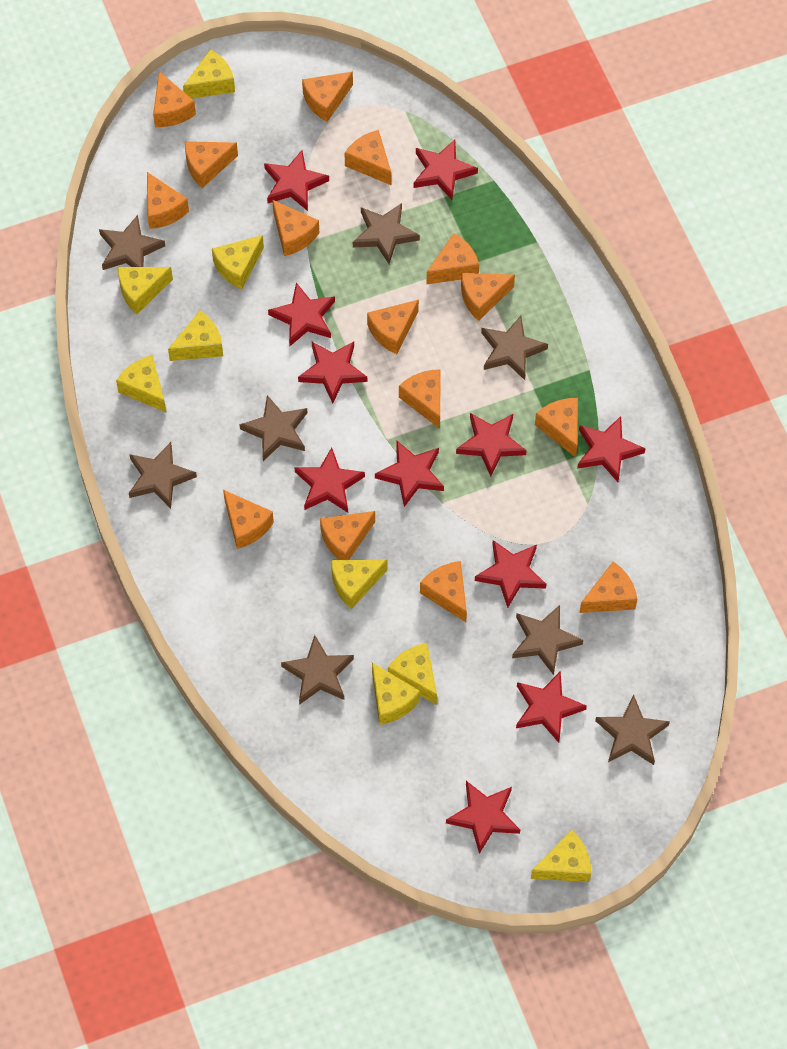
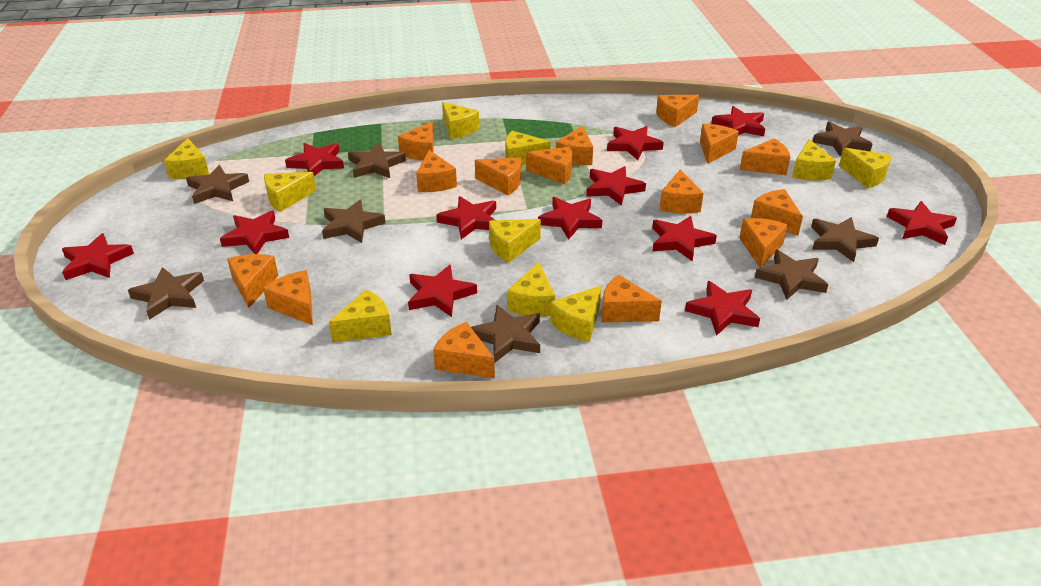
red star: 11 -> 12
yellow cheese: 9 -> 10

